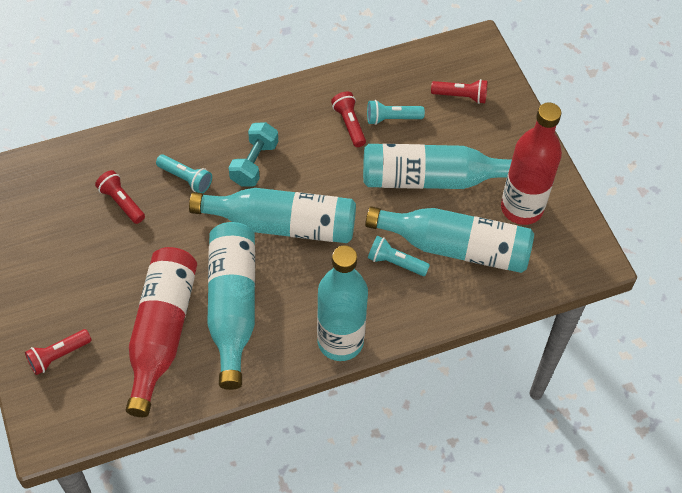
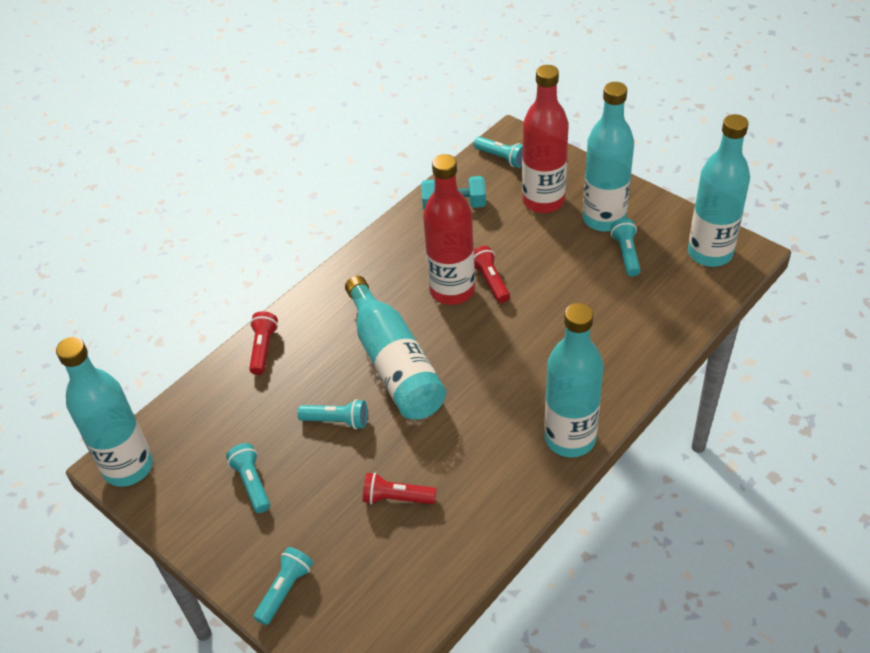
red flashlight: 4 -> 3
turquoise flashlight: 3 -> 5

